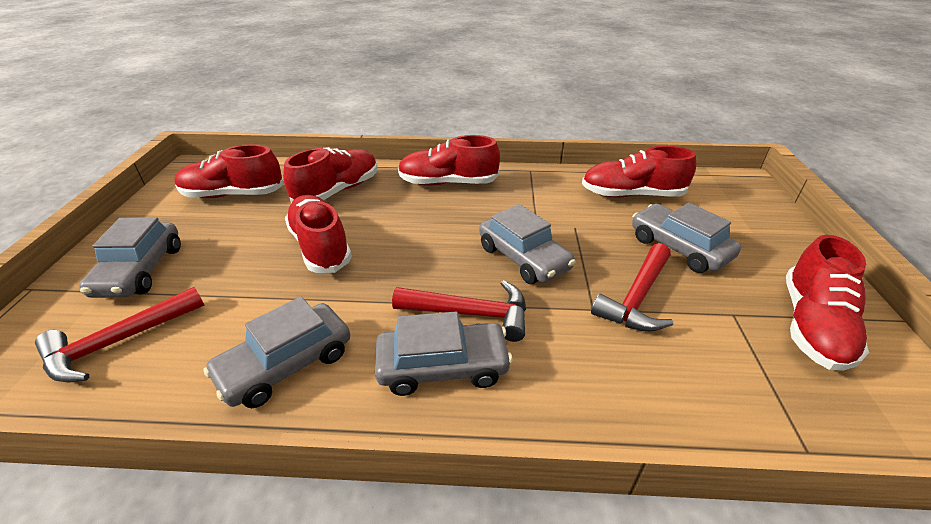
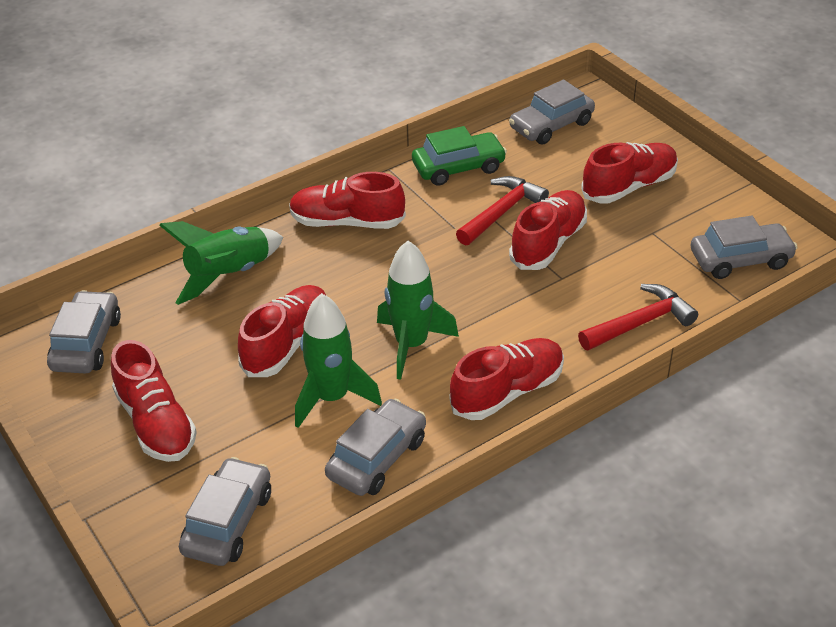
green car: 0 -> 1
green rocket: 0 -> 3
red hammer: 3 -> 2

